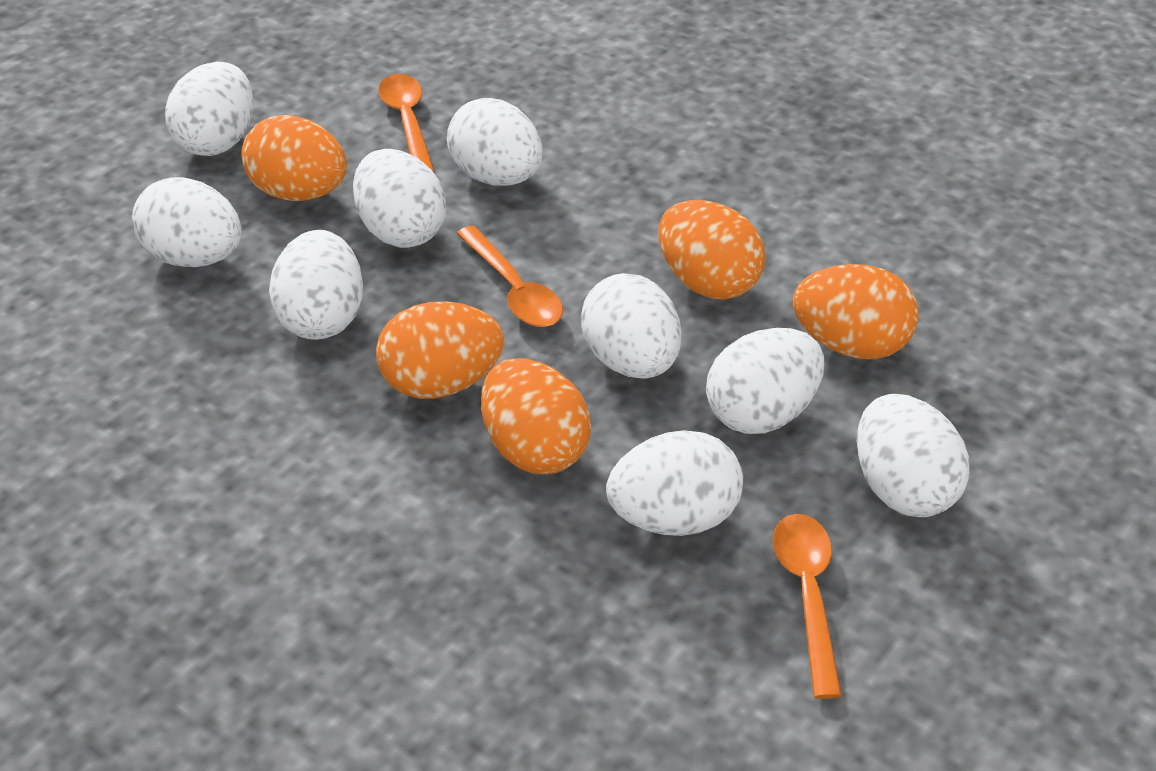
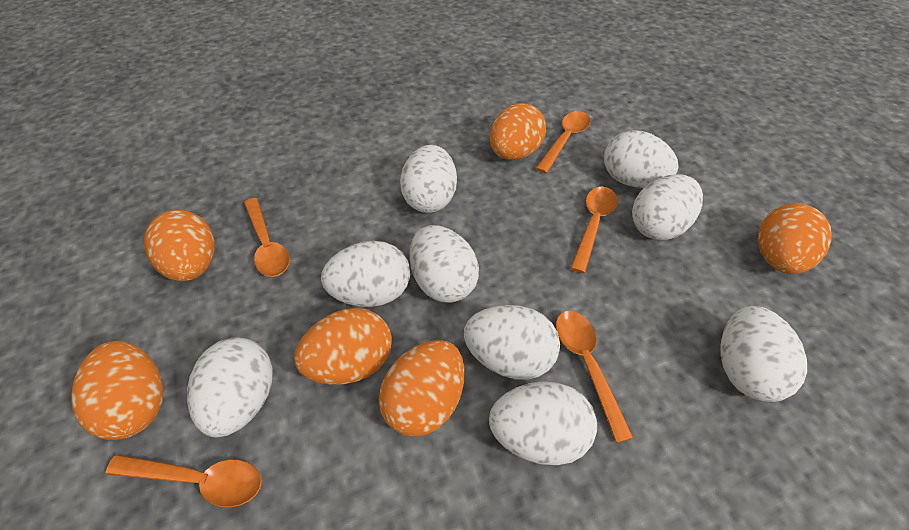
orange egg: 5 -> 6
orange spoon: 3 -> 5

